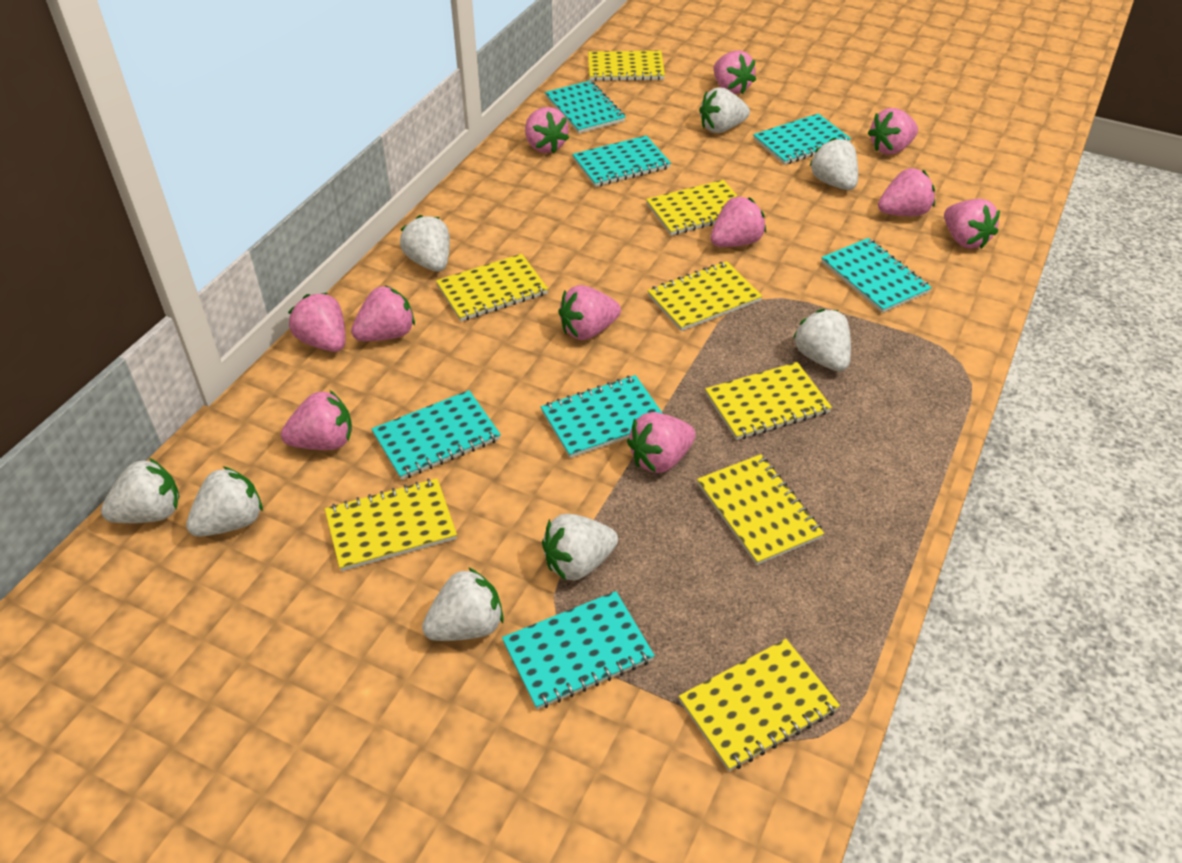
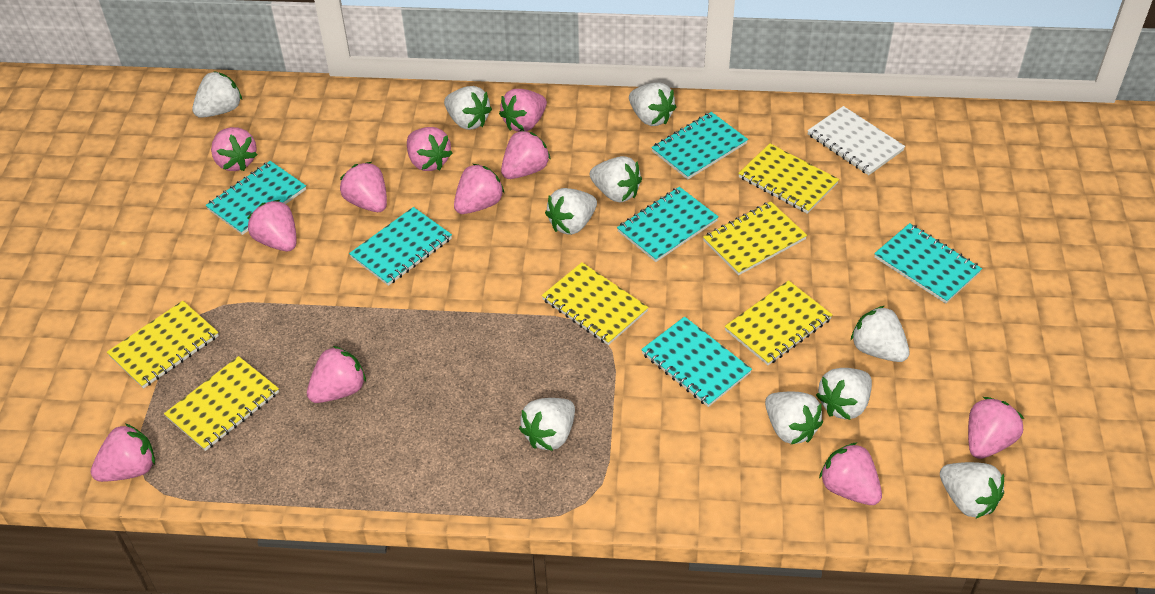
turquoise notebook: 7 -> 6
white notebook: 0 -> 1
white strawberry: 8 -> 10
yellow notebook: 8 -> 6

